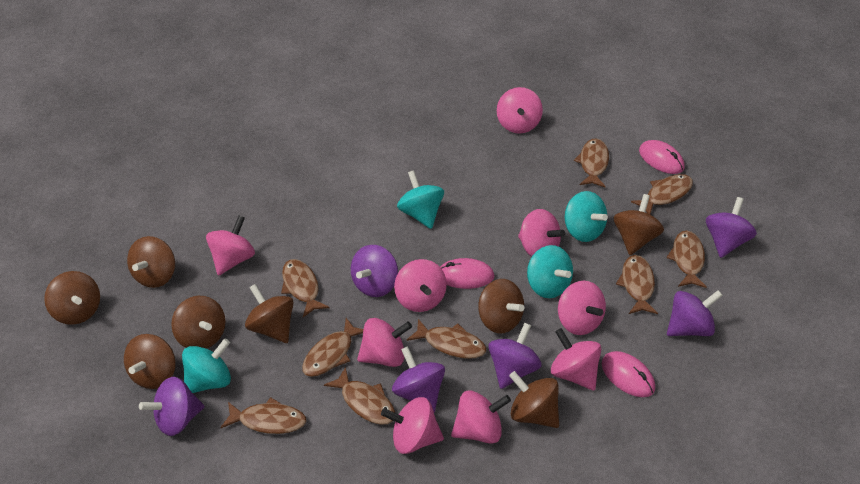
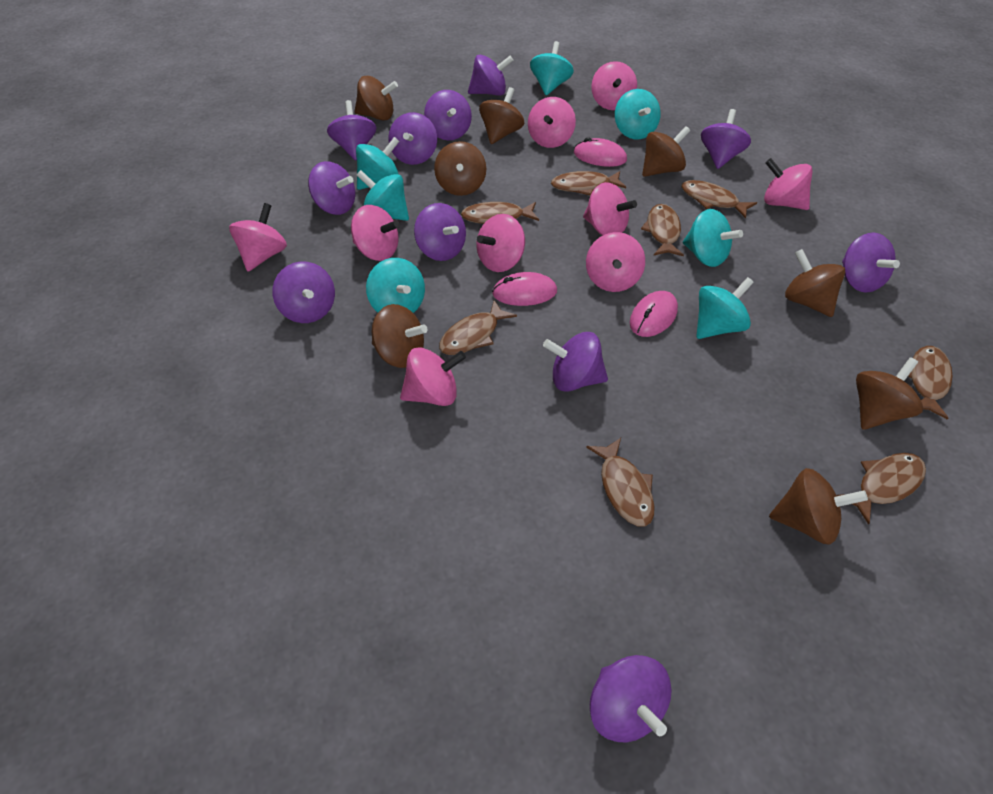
brown fish: 9 -> 8
purple spinning top: 6 -> 11
turquoise spinning top: 4 -> 7

